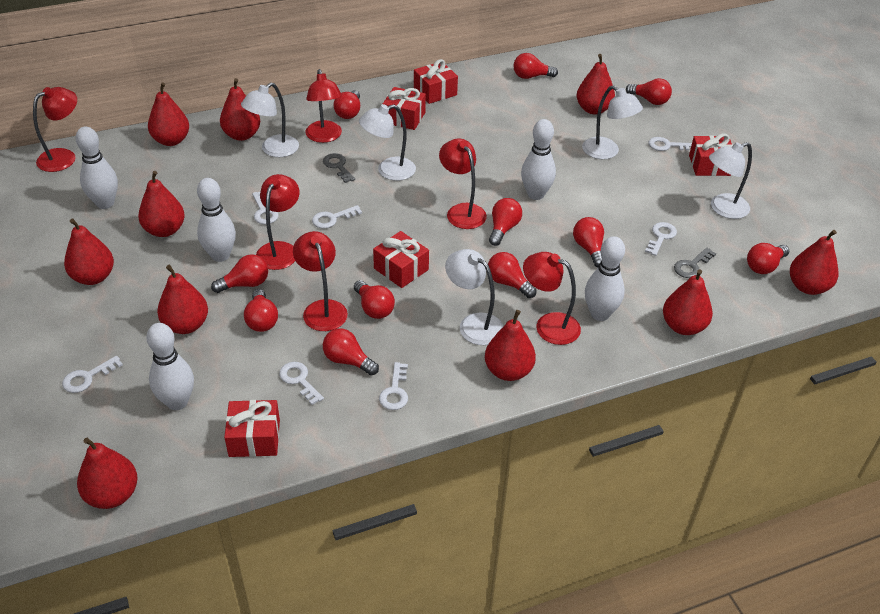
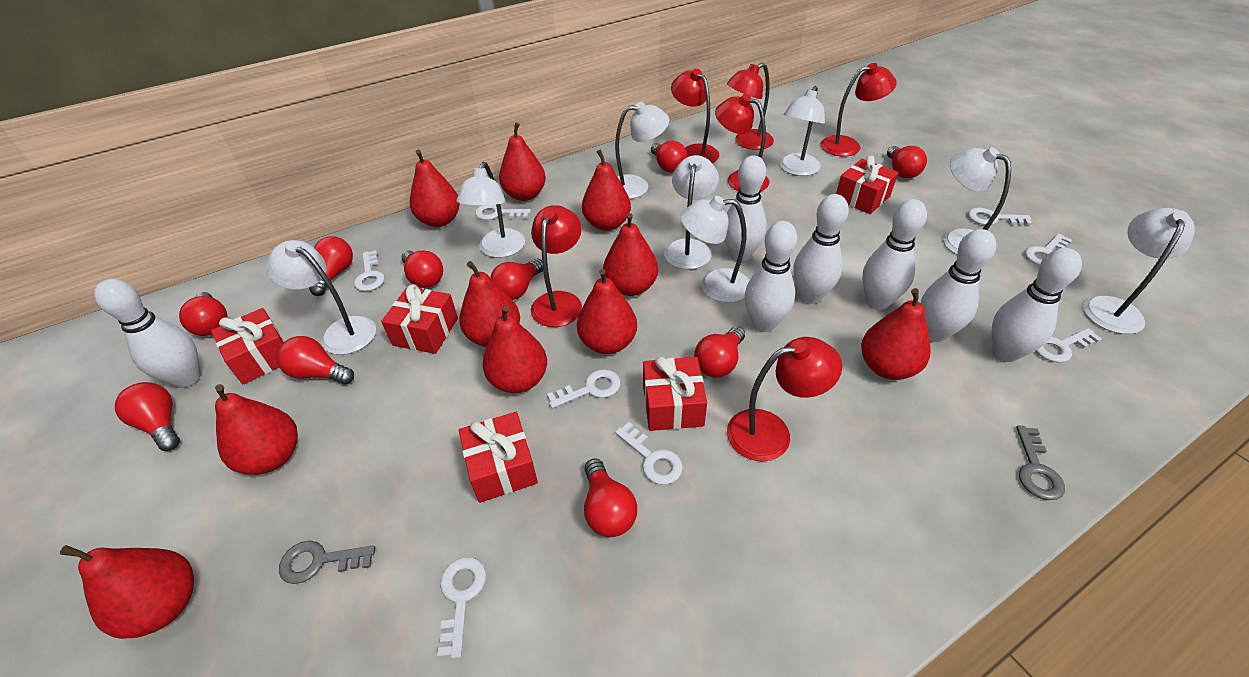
red light bulb: 11 -> 10
white bowling pin: 5 -> 7
white key: 7 -> 8
white lamp: 5 -> 8

